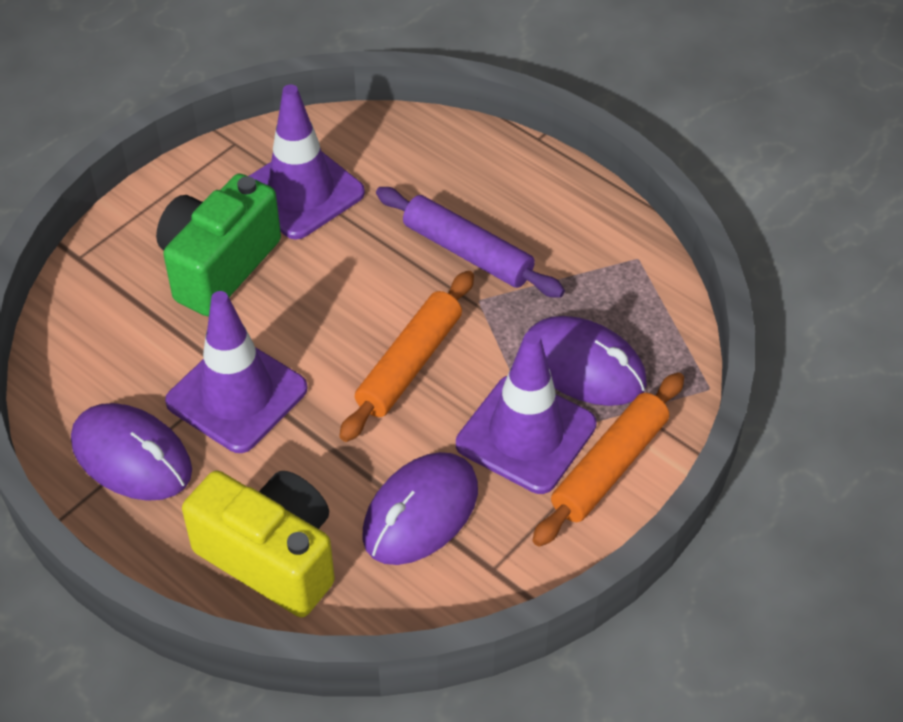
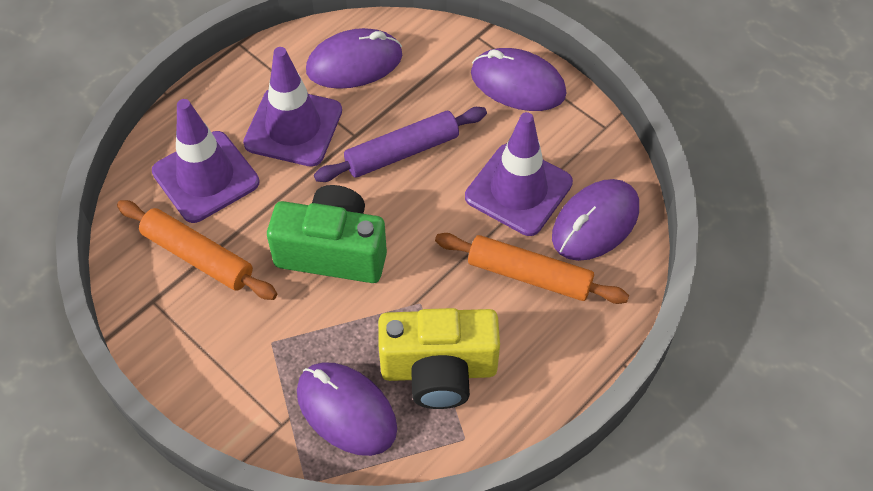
purple mouse: 3 -> 4

